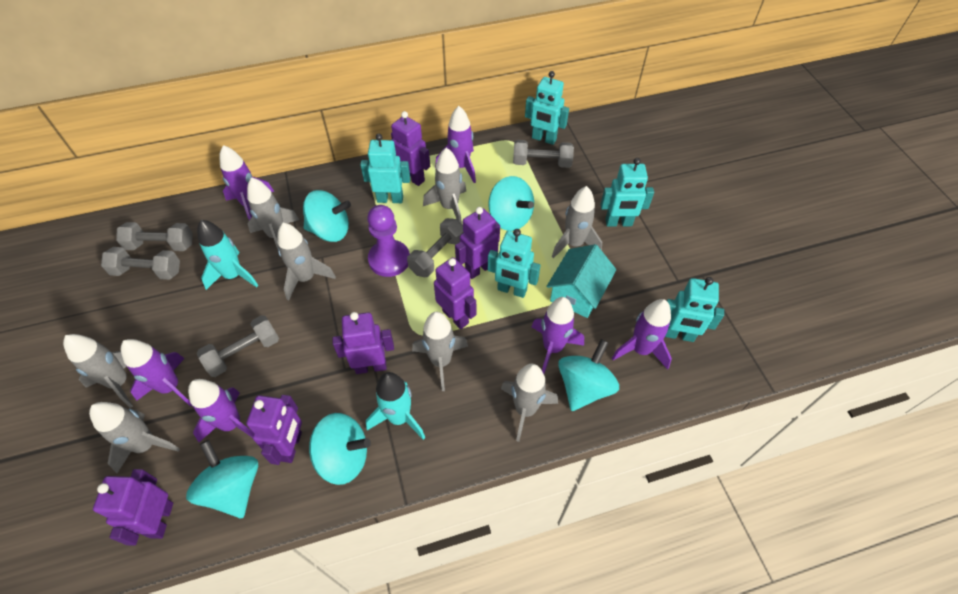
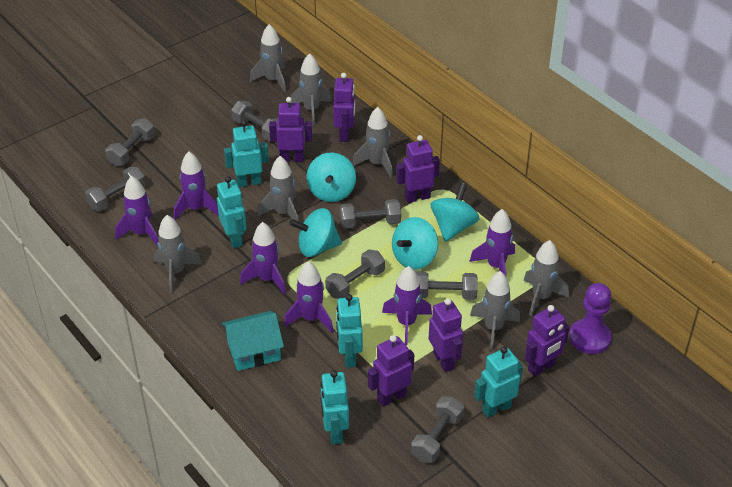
grey dumbbell: 5 -> 7
grey rocket: 8 -> 7
turquoise rocket: 2 -> 0
turquoise spinning top: 5 -> 4

